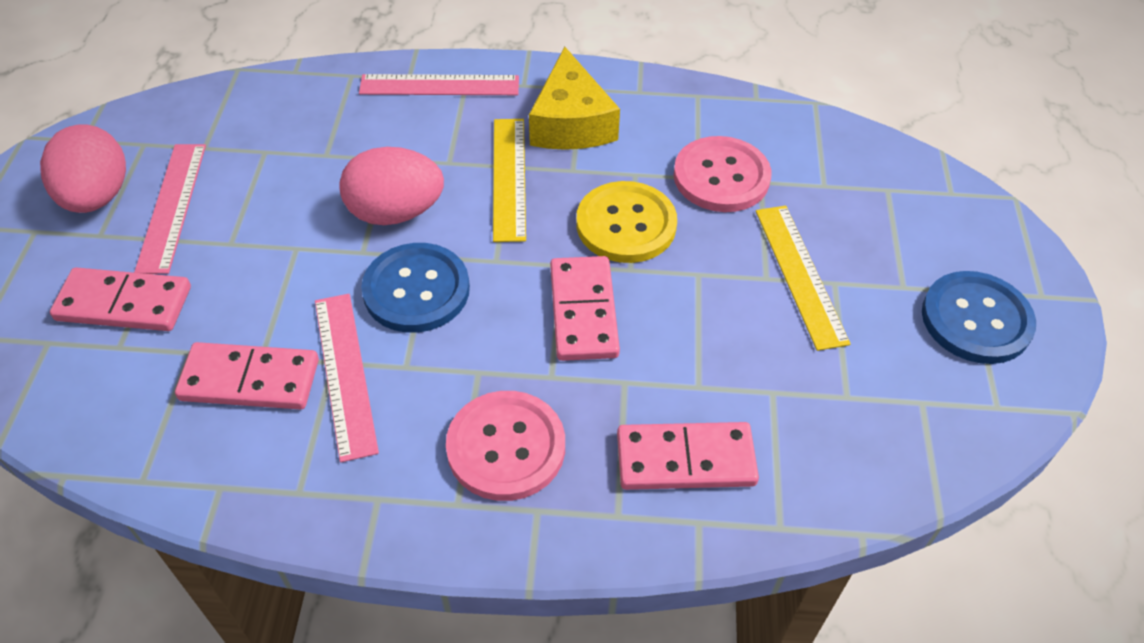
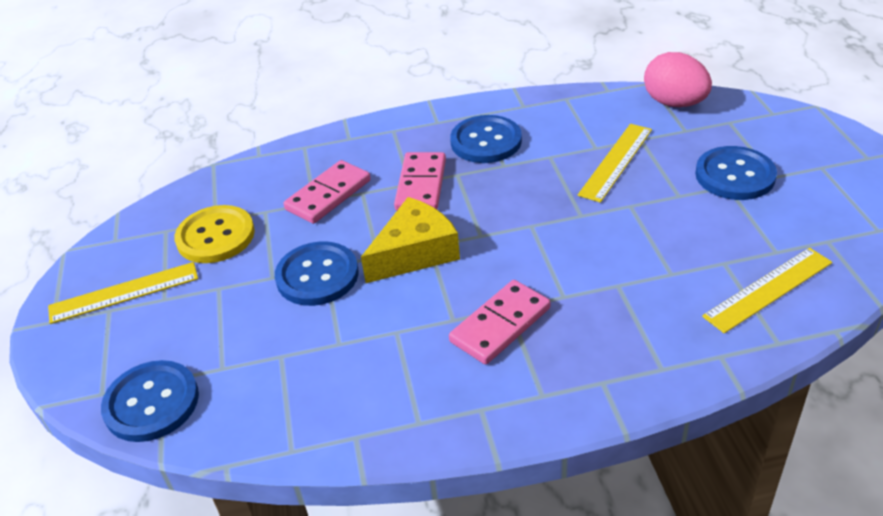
blue button: 2 -> 4
pink button: 2 -> 0
pink domino: 4 -> 3
pink egg: 2 -> 1
pink ruler: 3 -> 0
yellow ruler: 2 -> 3

